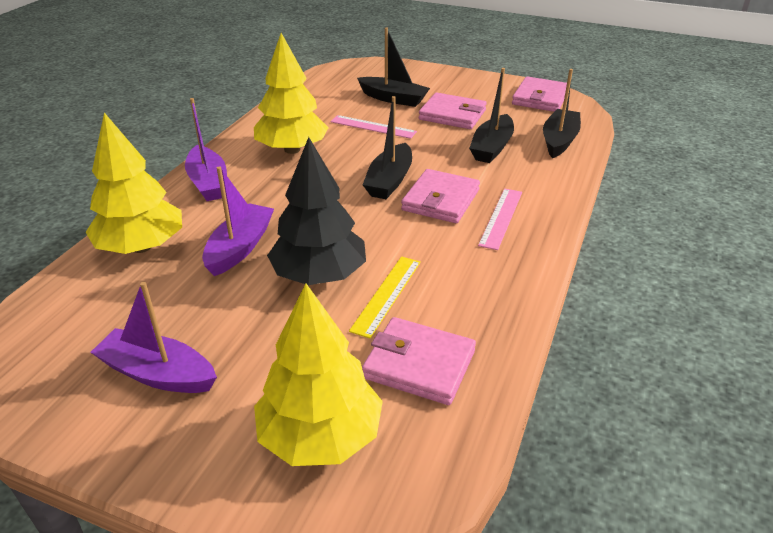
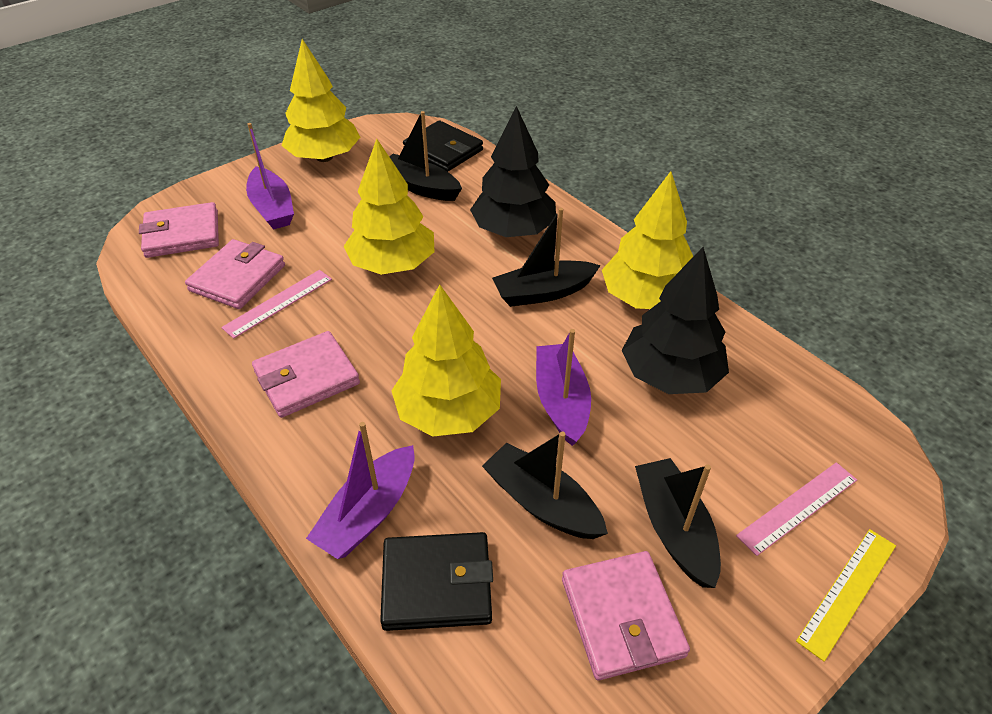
black tree: 1 -> 2
black wallet: 0 -> 2
yellow tree: 3 -> 4

